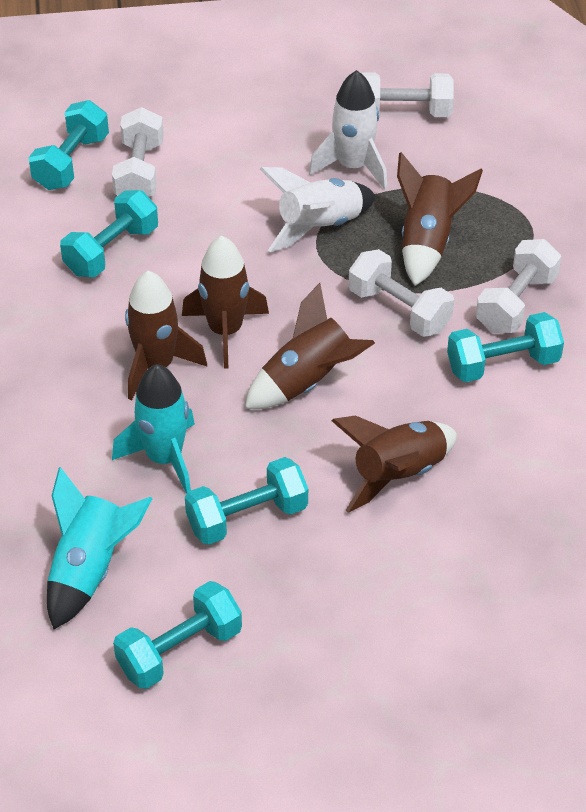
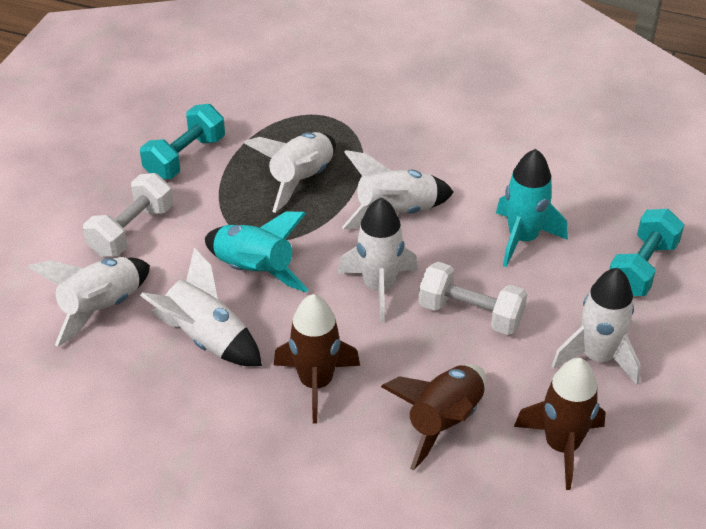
brown rocket: 5 -> 3
turquoise dumbbell: 5 -> 2
white dumbbell: 4 -> 2
white rocket: 2 -> 6

